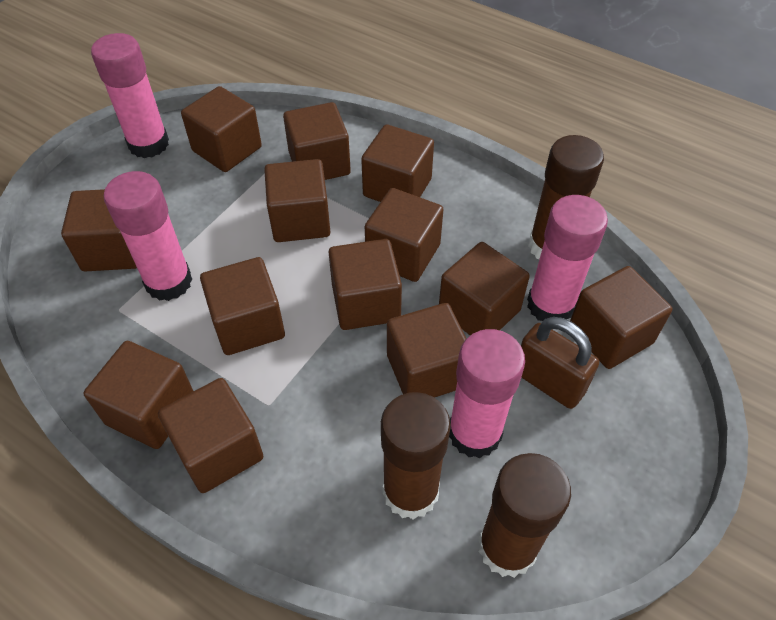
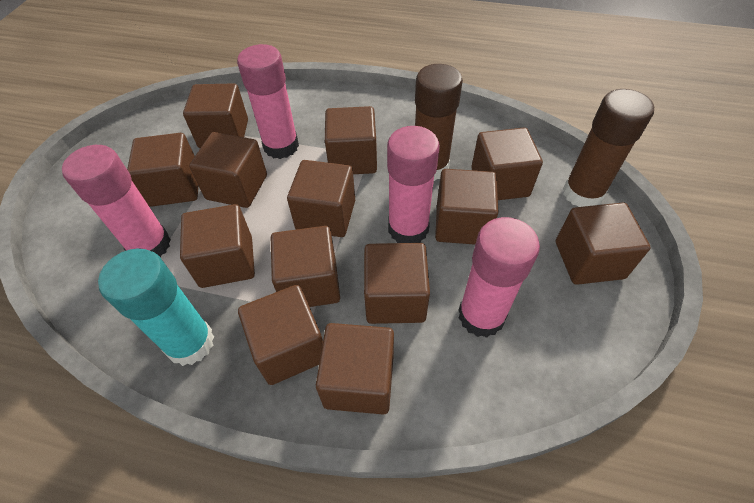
brown glue stick: 3 -> 2
brown padlock: 1 -> 0
turquoise glue stick: 0 -> 1

